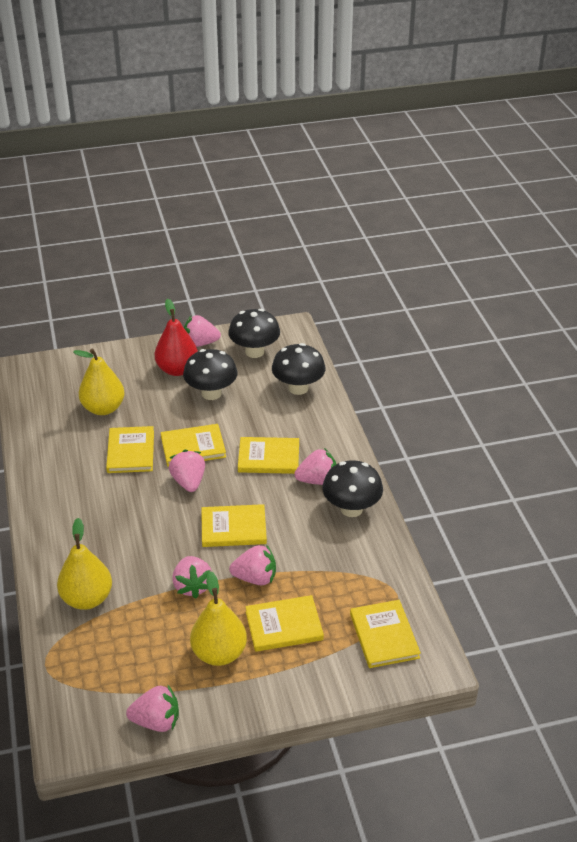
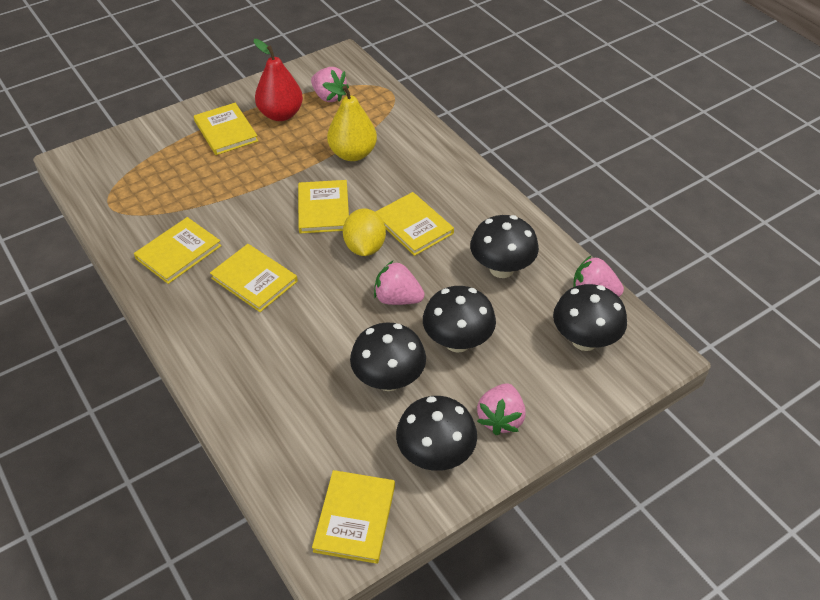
black mushroom: 4 -> 5
pink strawberry: 6 -> 4
yellow lemon: 0 -> 1
yellow pear: 3 -> 1

